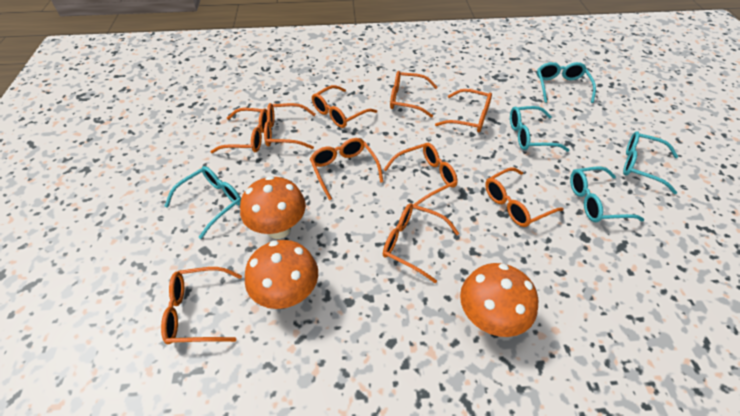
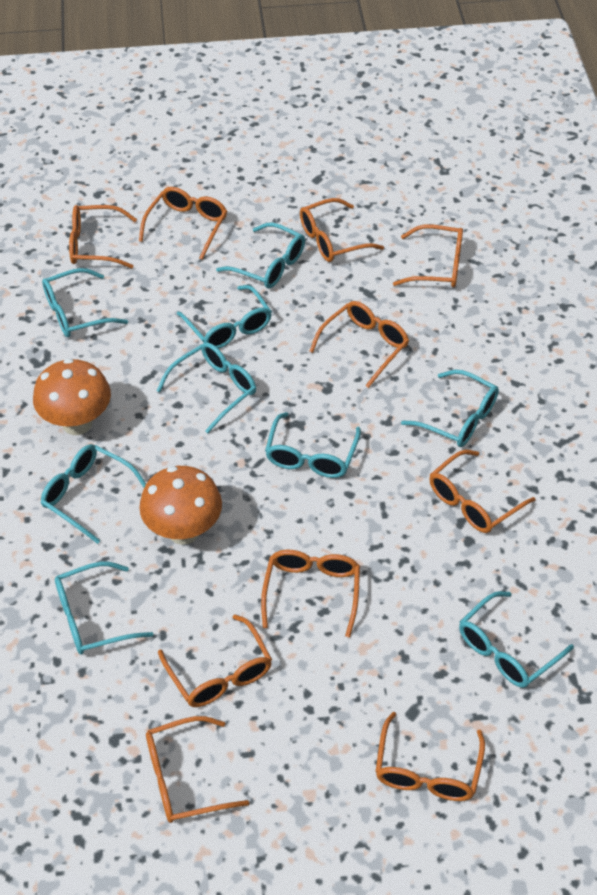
orange mushroom: 3 -> 2
turquoise glasses: 5 -> 9

